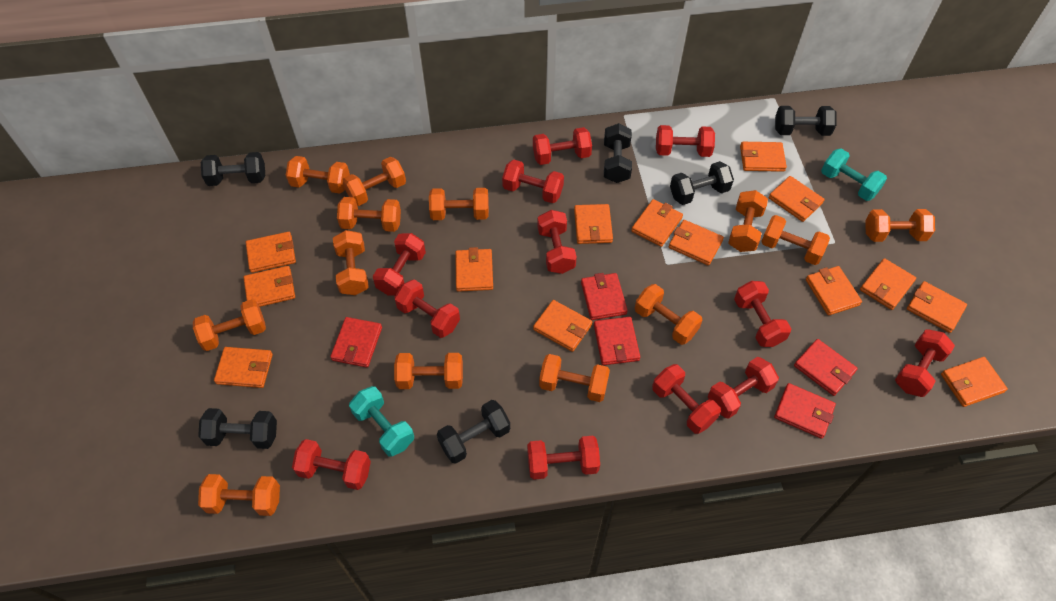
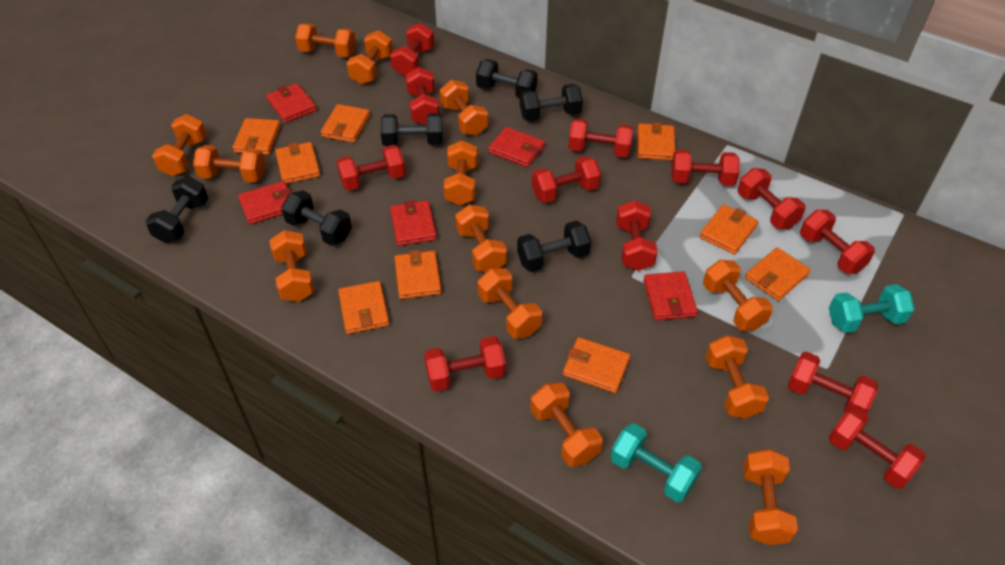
orange wallet: 14 -> 9

